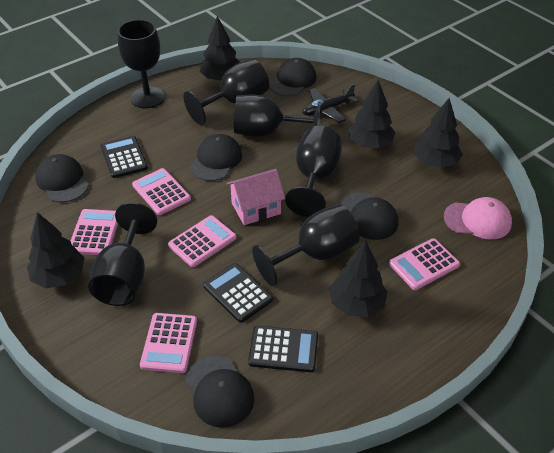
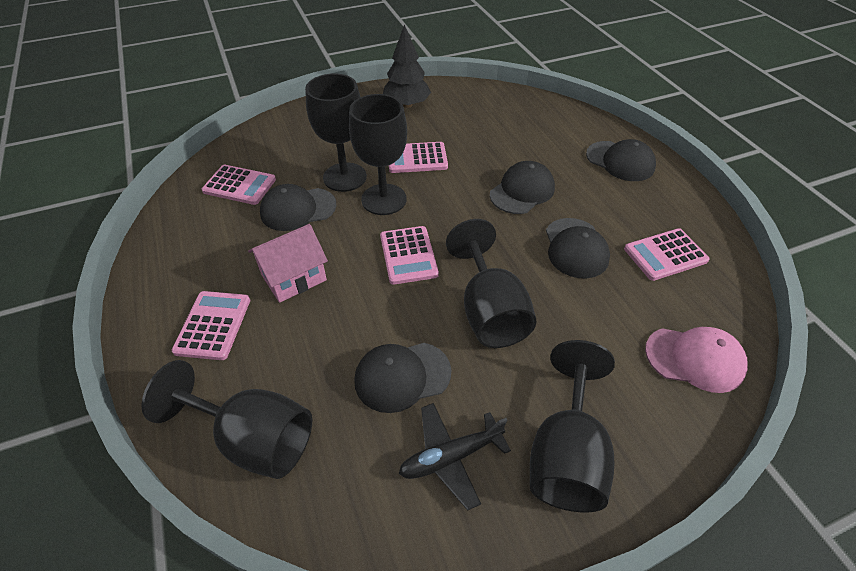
black calculator: 3 -> 0
black goblet: 6 -> 5
black tree: 5 -> 1

